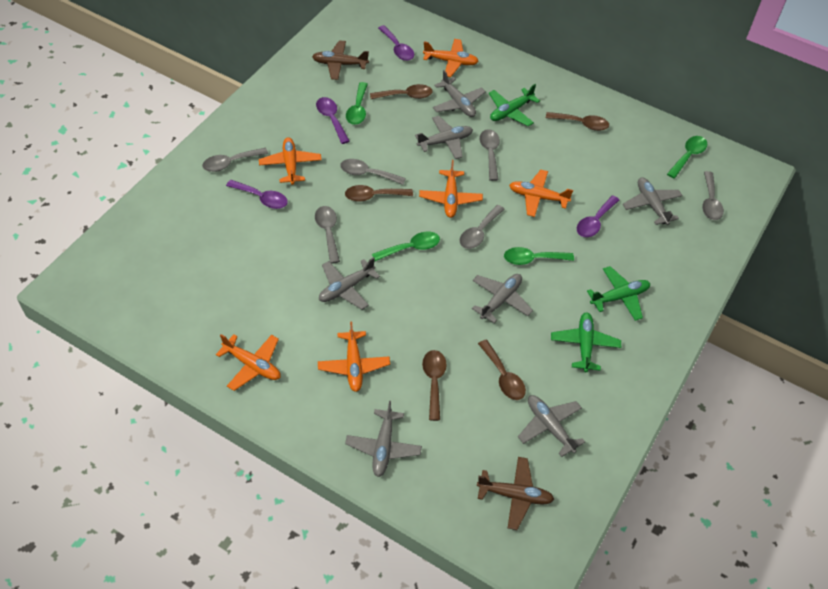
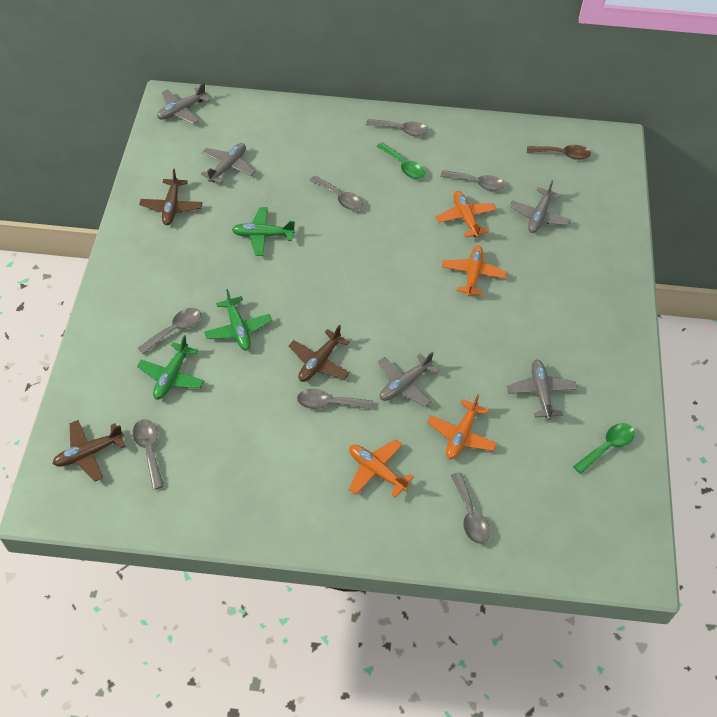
brown plane: 2 -> 3
brown spoon: 5 -> 1
green spoon: 4 -> 2
grey plane: 7 -> 5
grey spoon: 6 -> 7
orange plane: 6 -> 4
purple spoon: 4 -> 0

